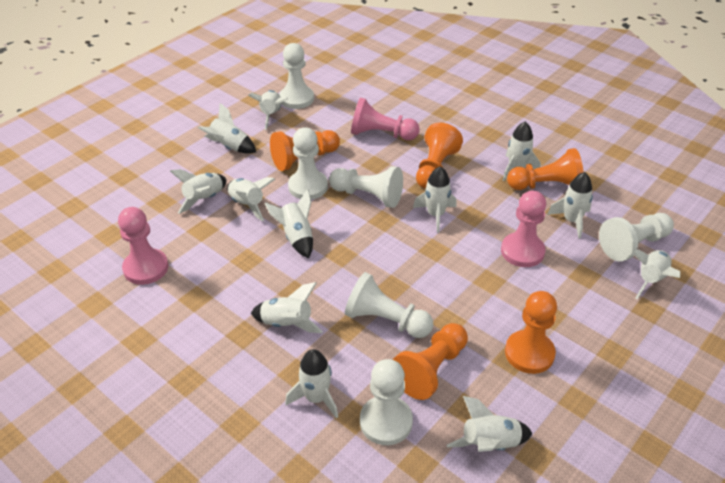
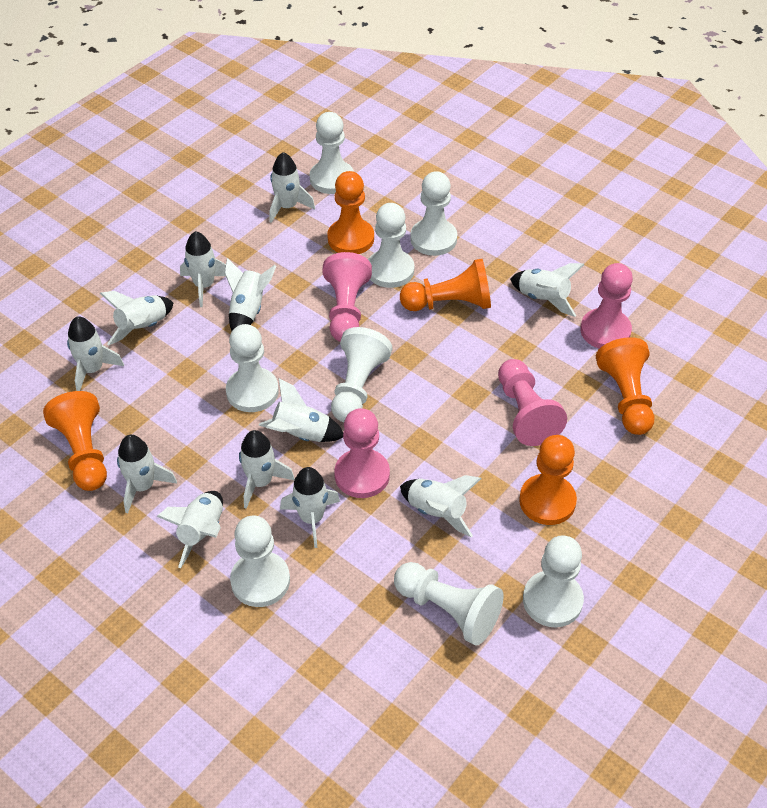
pink pawn: 3 -> 4
white pawn: 6 -> 8

